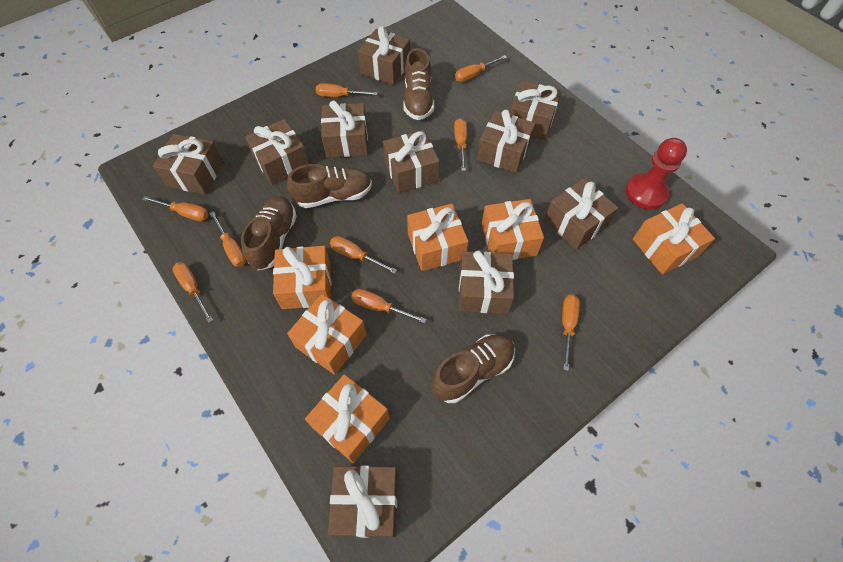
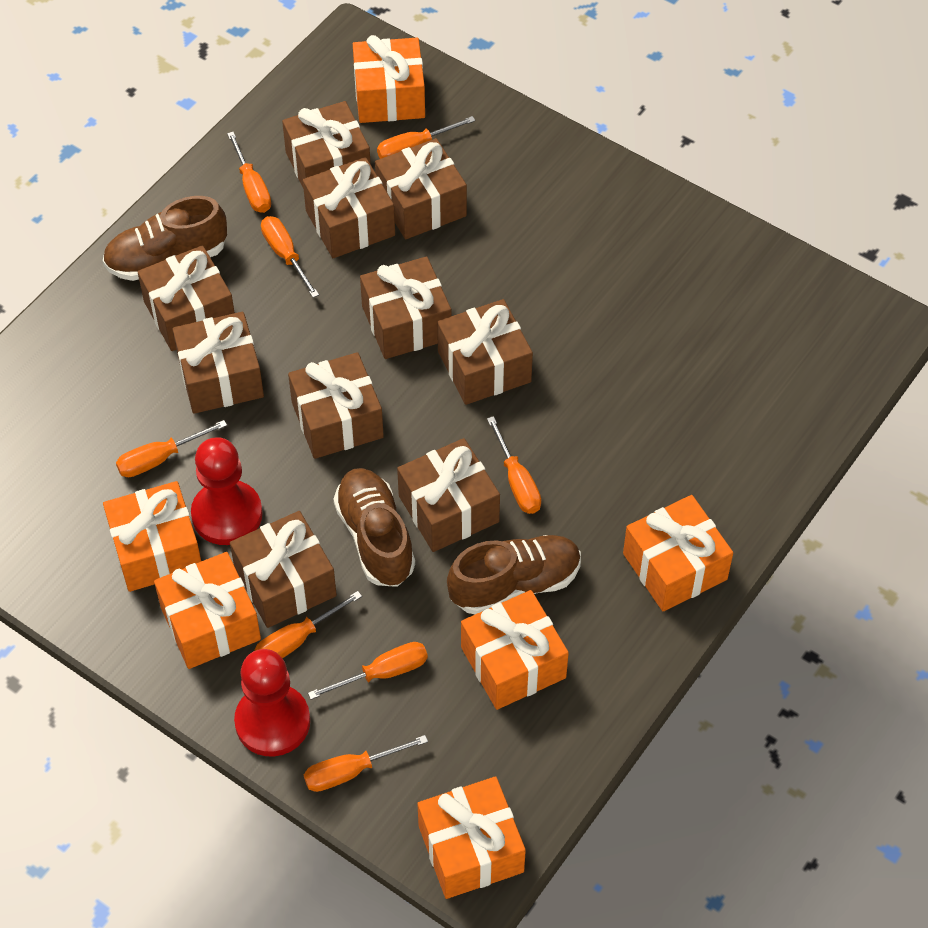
brown shoe: 4 -> 3
orange screwdriver: 9 -> 8
red pawn: 1 -> 2

